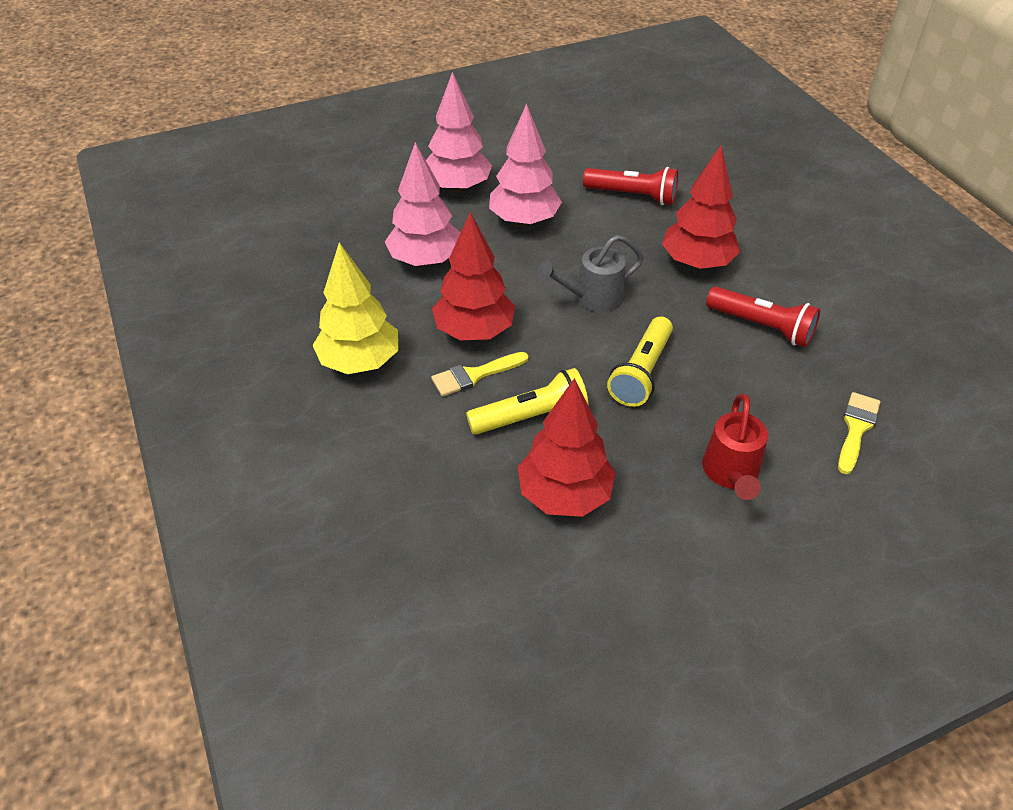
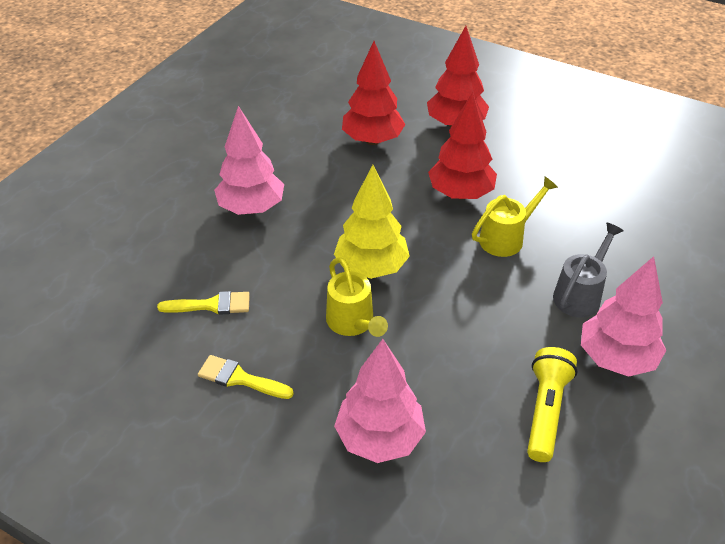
red flashlight: 2 -> 0
red watering can: 1 -> 0
yellow flashlight: 2 -> 1
yellow watering can: 0 -> 2

